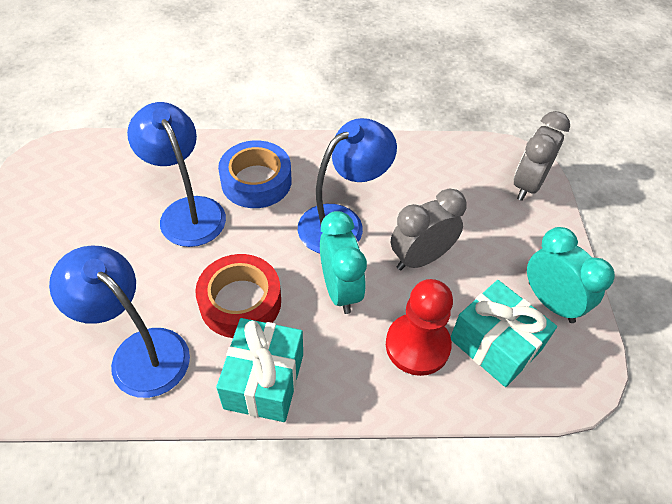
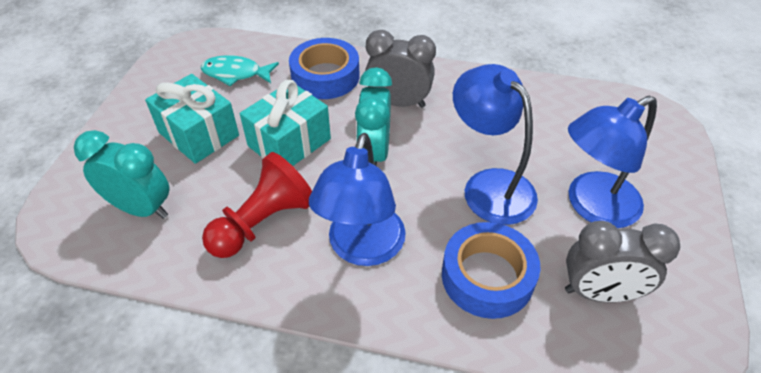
blue tape: 1 -> 2
red tape: 1 -> 0
turquoise fish: 0 -> 1

